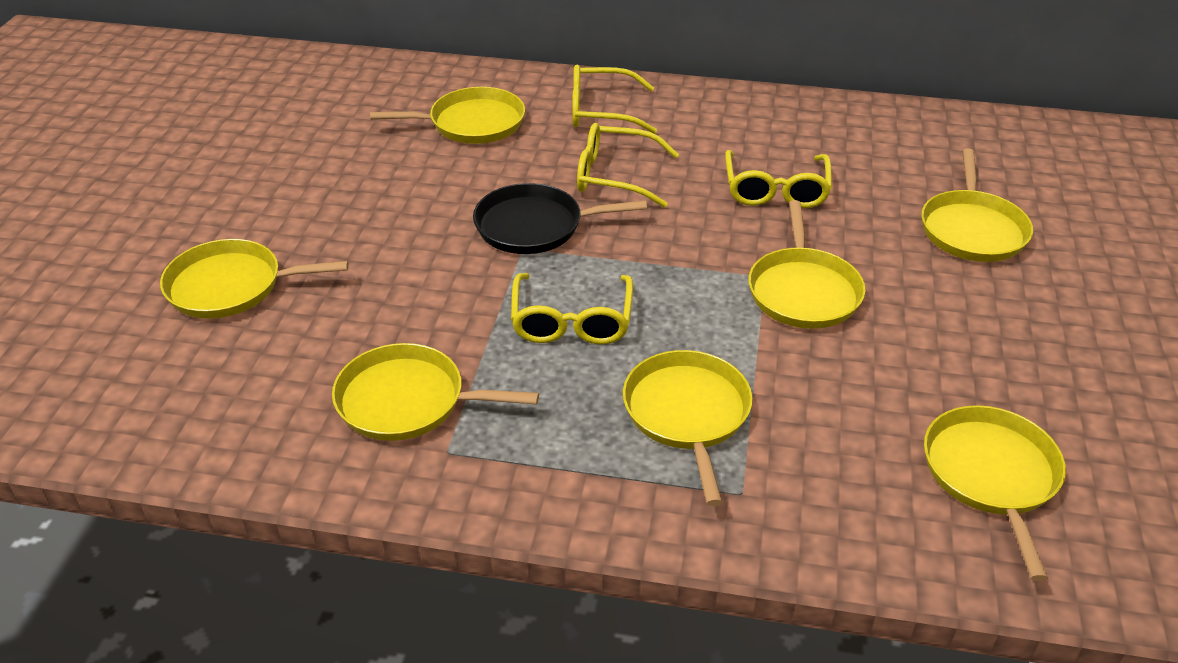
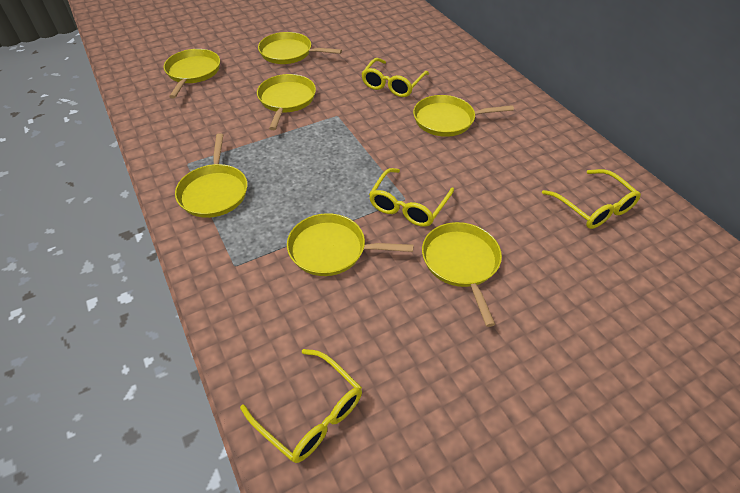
black pan: 1 -> 0

